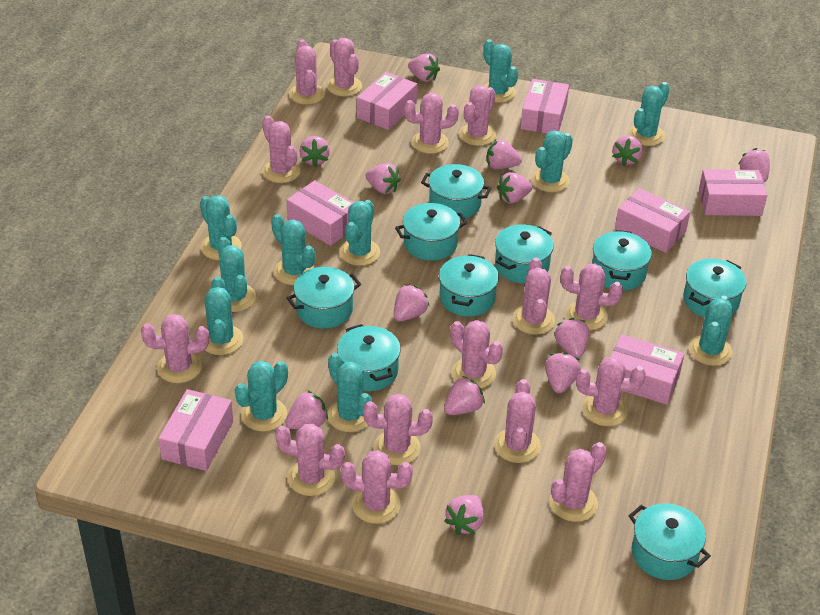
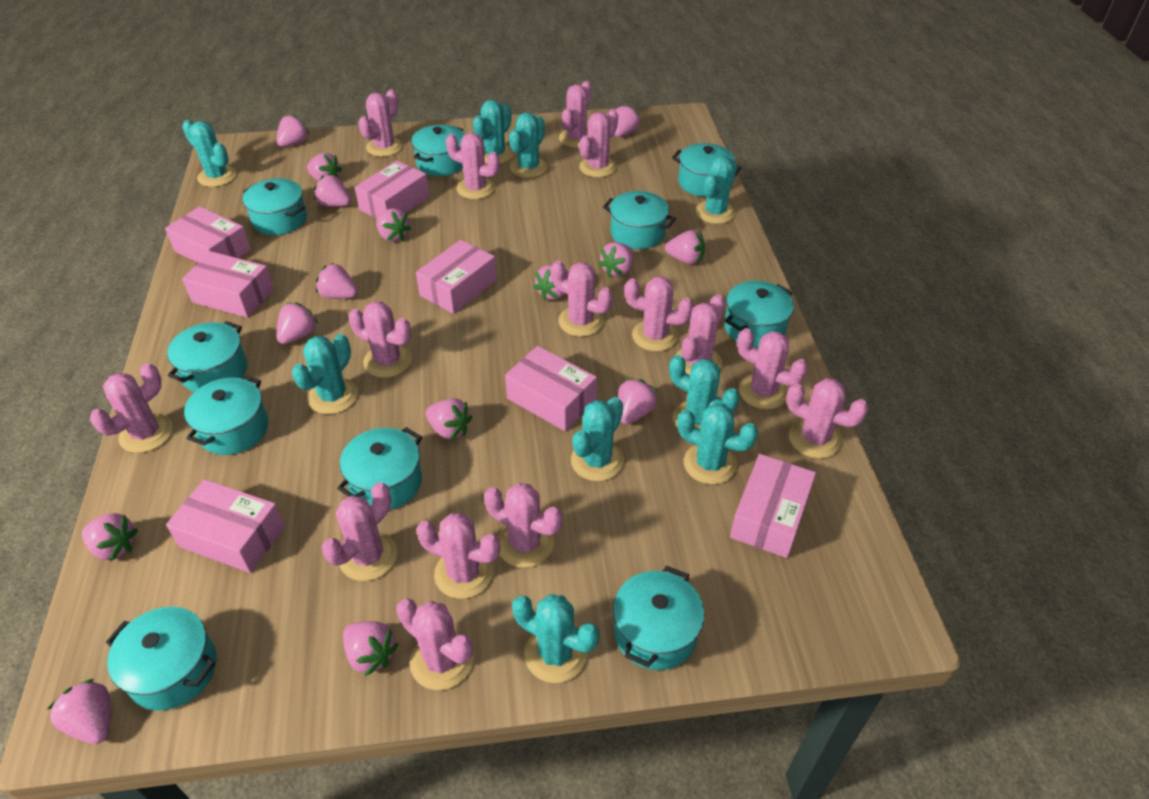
pink strawberry: 13 -> 15
turquoise cactus: 11 -> 9
turquoise pot: 9 -> 10

